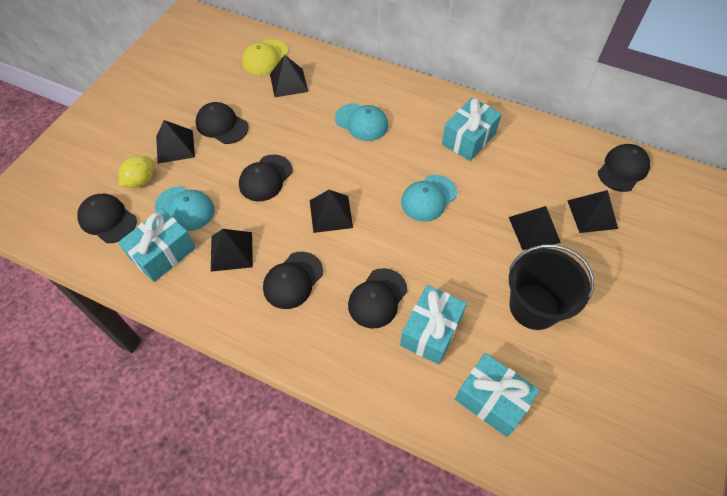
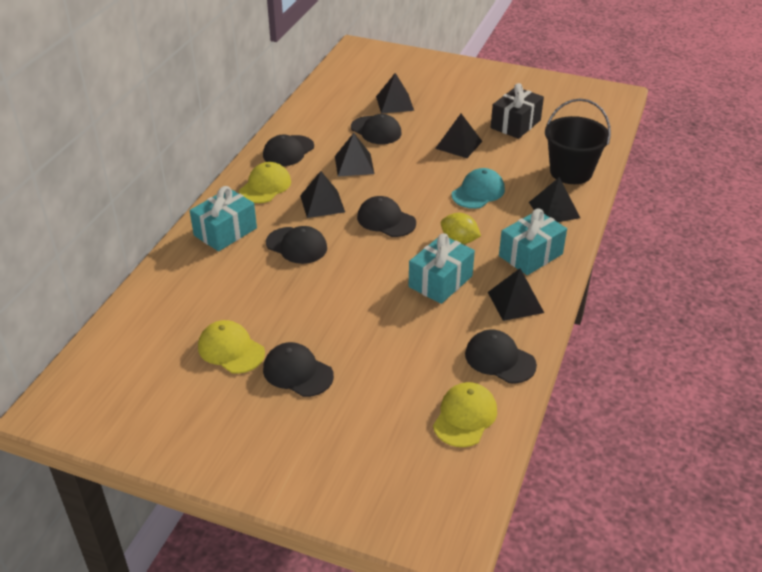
black gift: 0 -> 1
turquoise cap: 3 -> 1
turquoise gift: 4 -> 3
yellow cap: 1 -> 3

